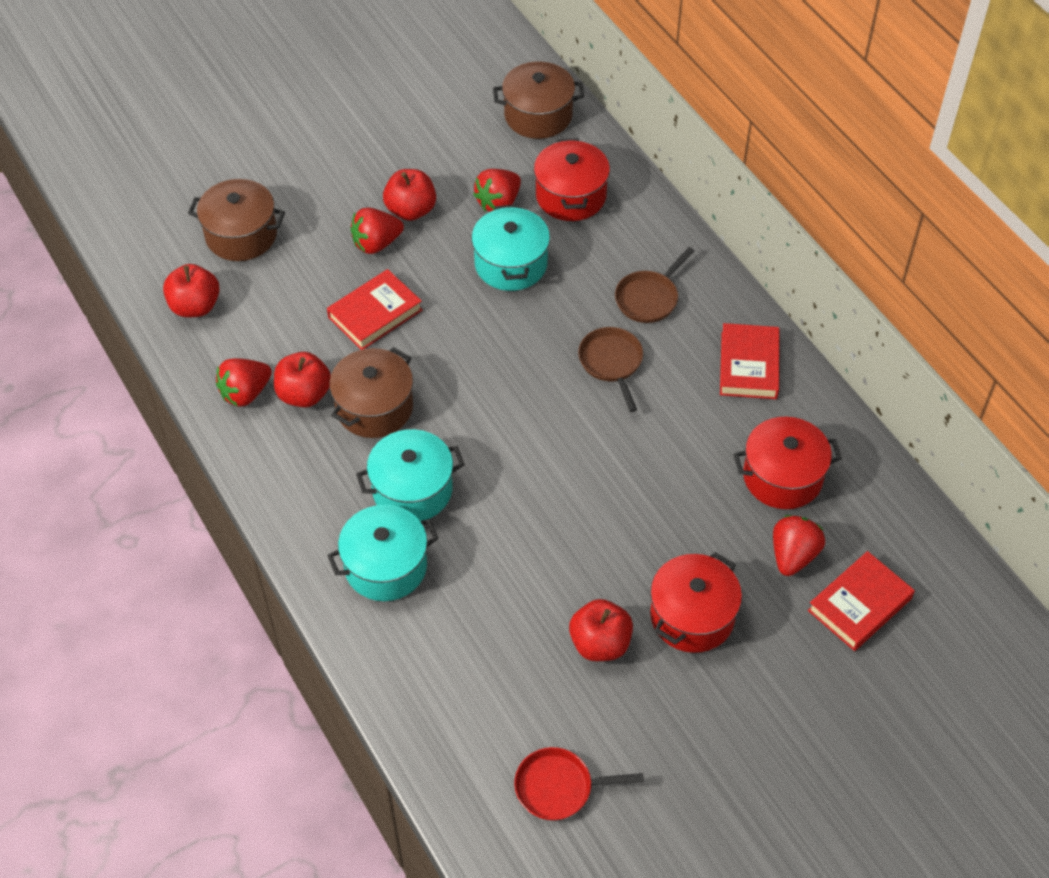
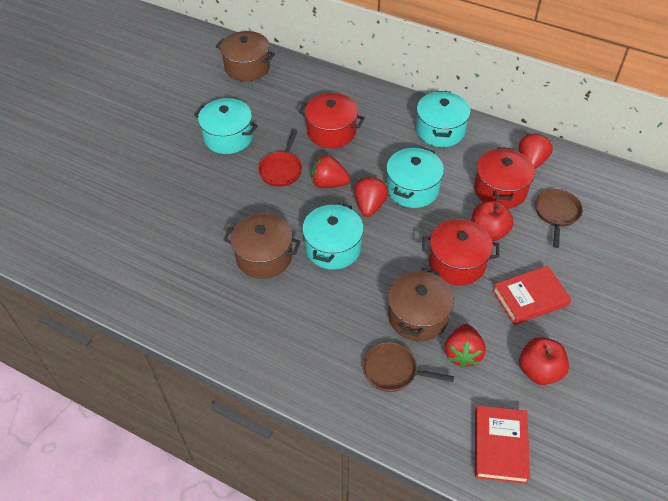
red apple: 4 -> 2
red book: 3 -> 2
turquoise pot: 3 -> 4

